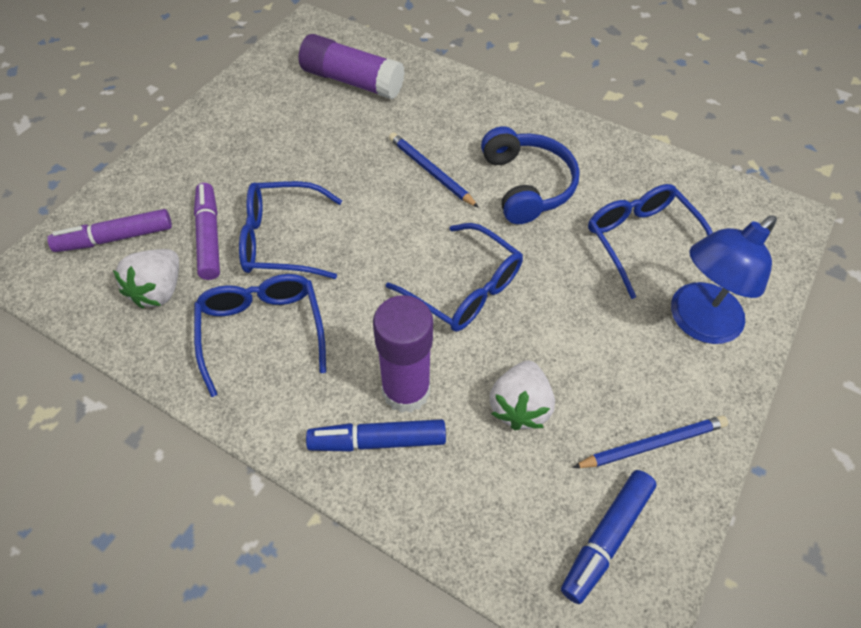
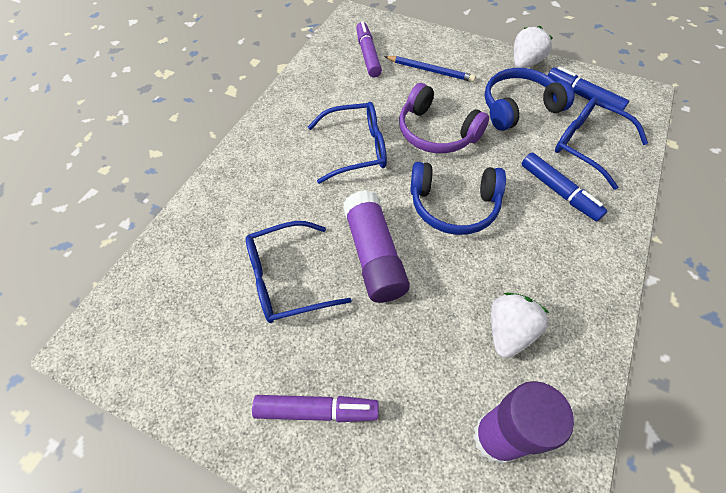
blue glasses: 4 -> 3
blue headphones: 1 -> 2
blue lamp: 1 -> 0
blue pencil: 2 -> 1
purple headphones: 0 -> 1

